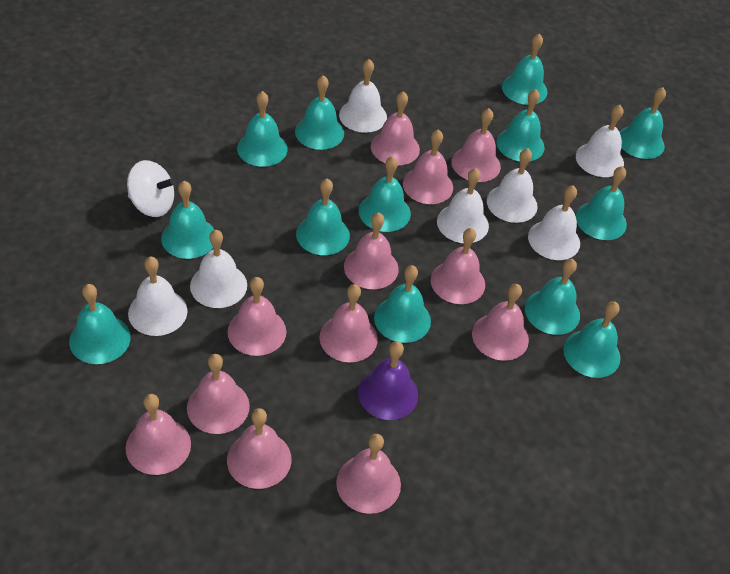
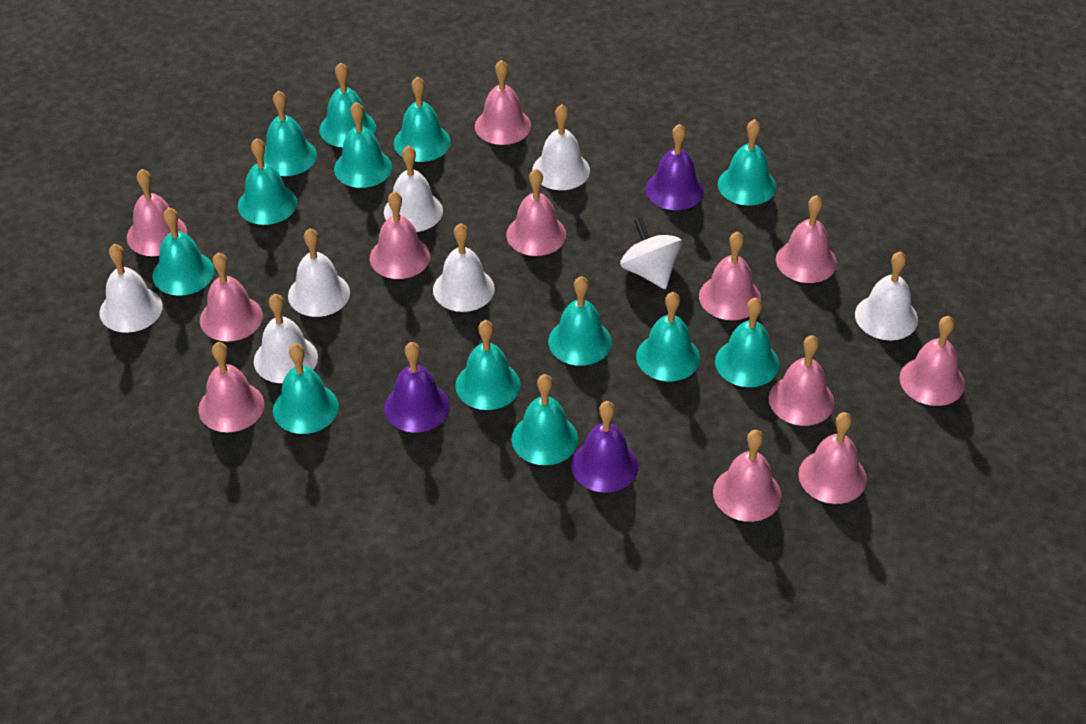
purple bell: 1 -> 3

